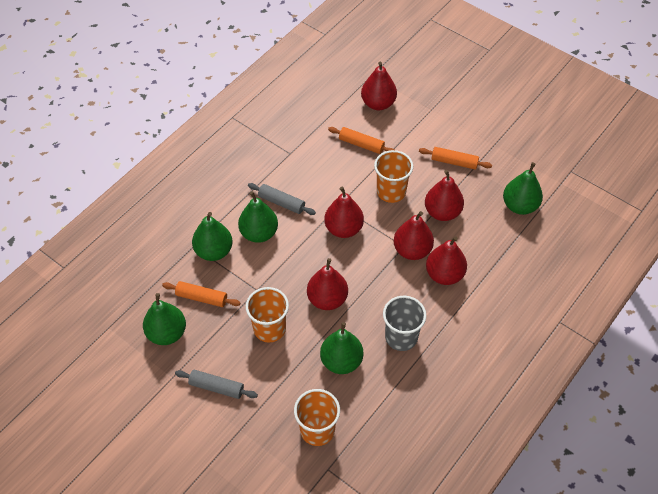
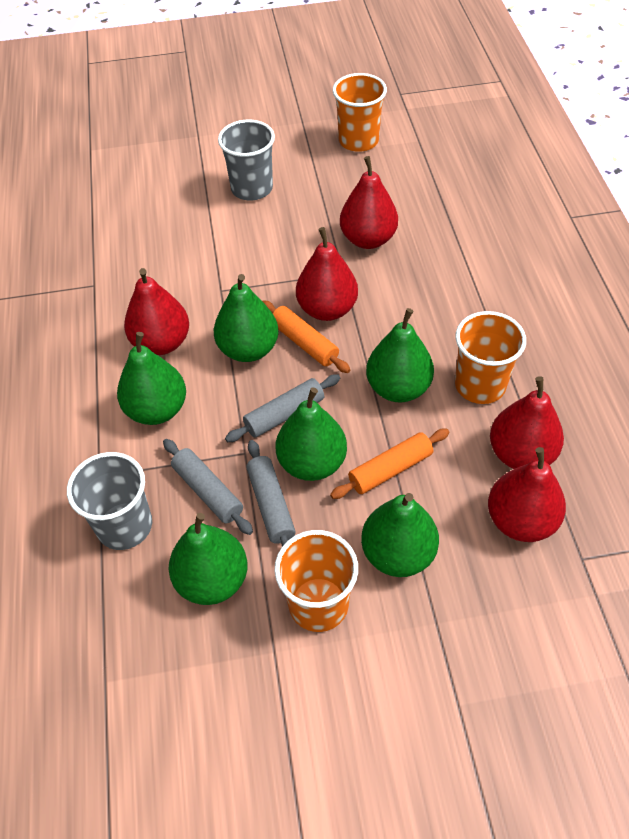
green pear: 5 -> 6
grey cup: 1 -> 2
grey rolling pin: 2 -> 3
orange rolling pin: 3 -> 2
red pear: 6 -> 5

